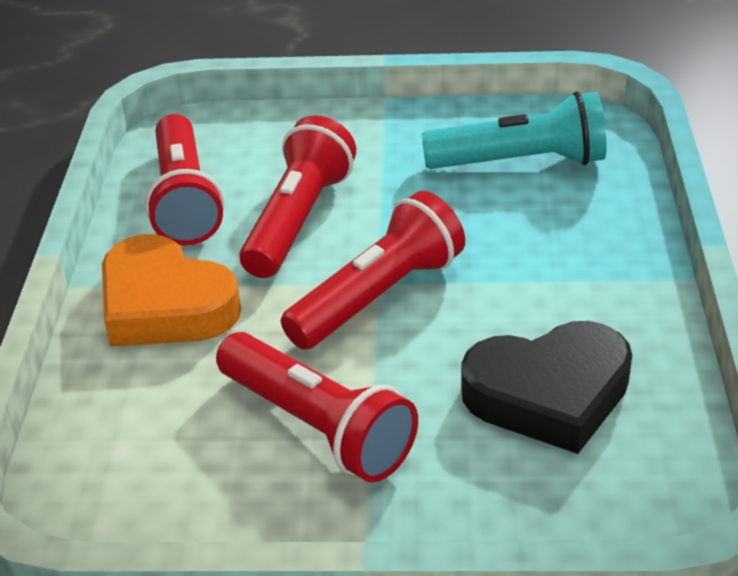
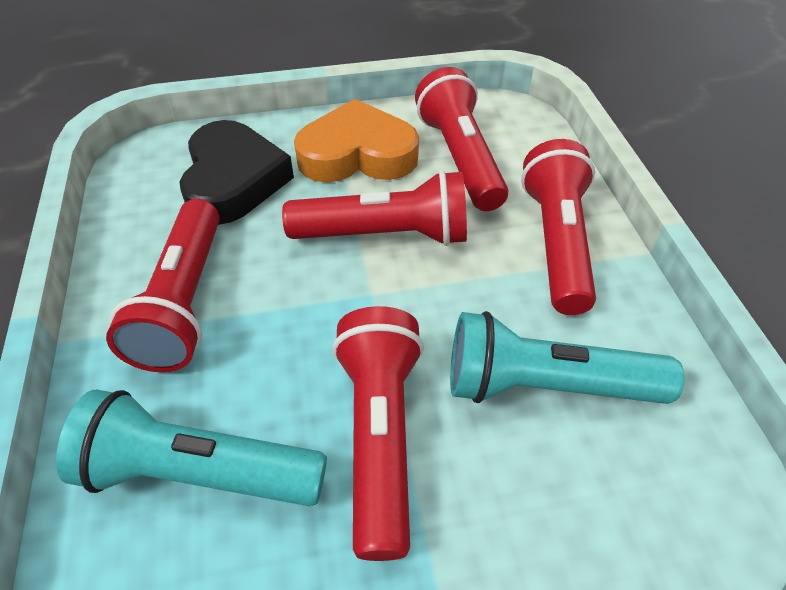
red flashlight: 4 -> 5
turquoise flashlight: 1 -> 2

